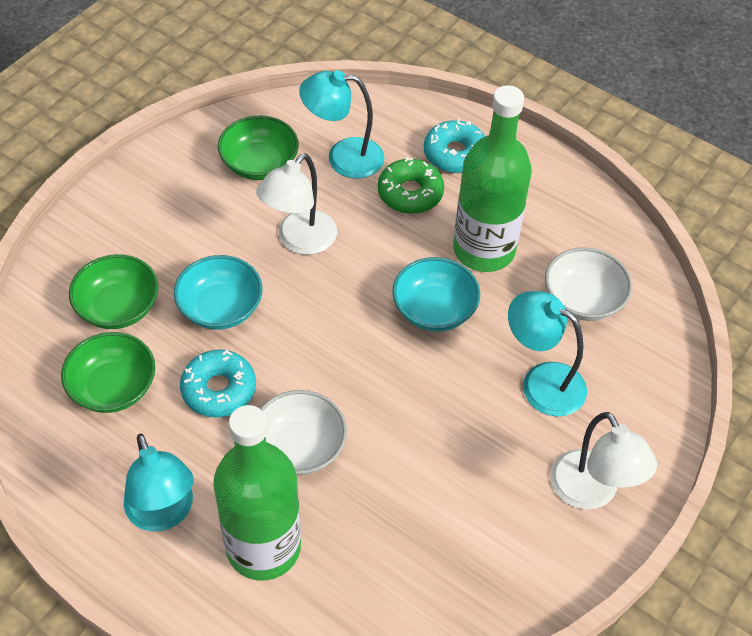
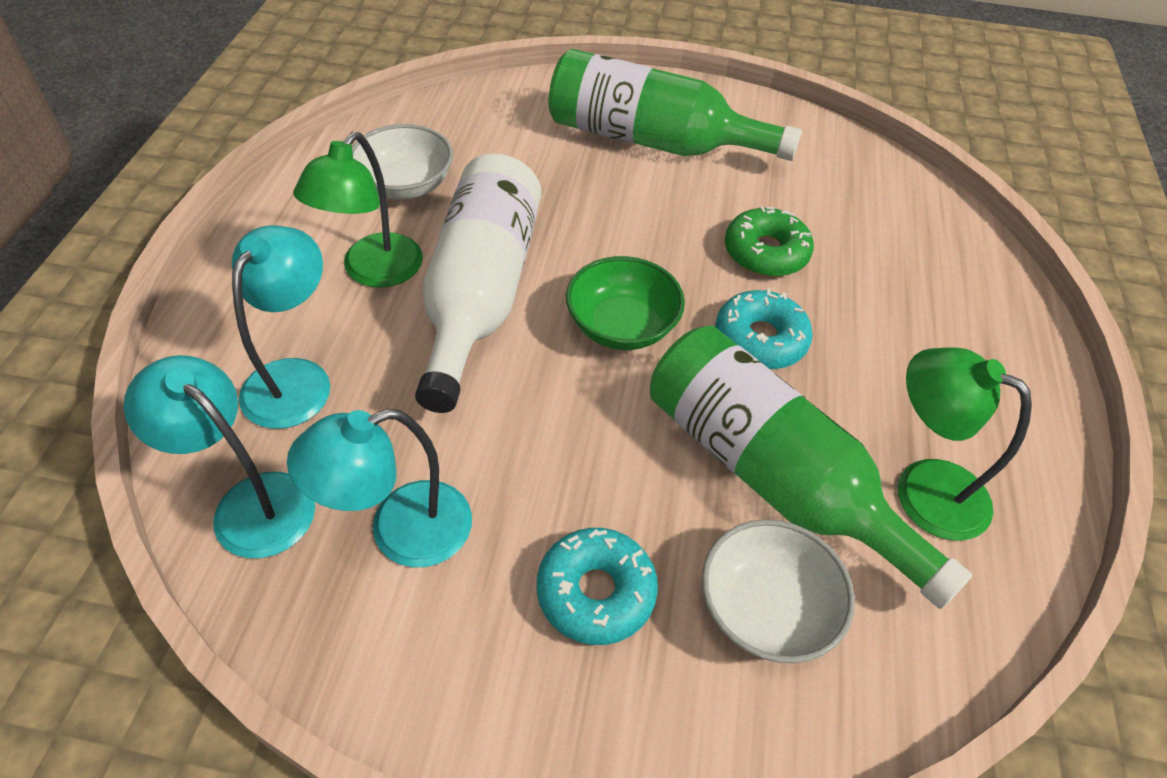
green bowl: 3 -> 1
green lamp: 0 -> 2
turquoise bowl: 2 -> 0
white bottle: 0 -> 1
white lamp: 2 -> 0

